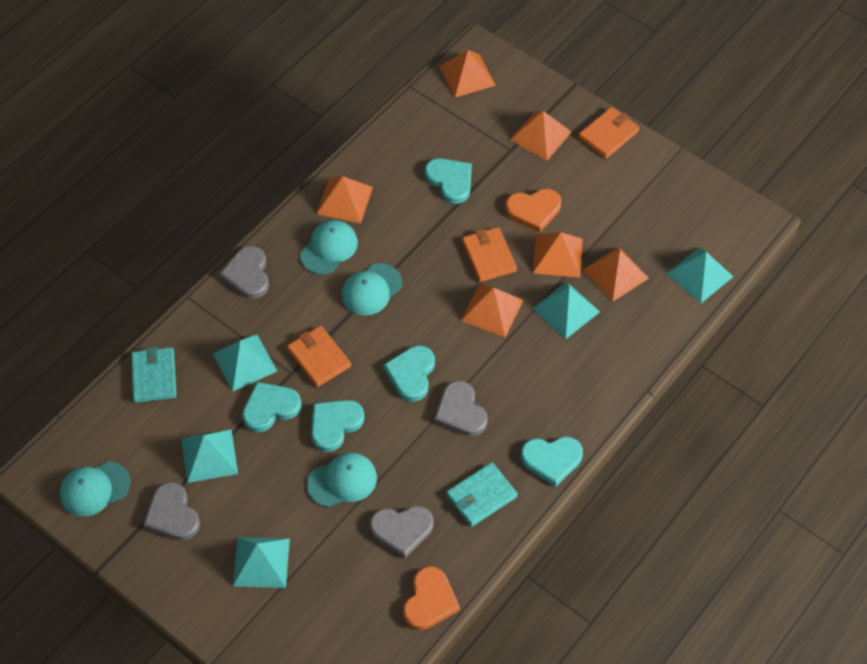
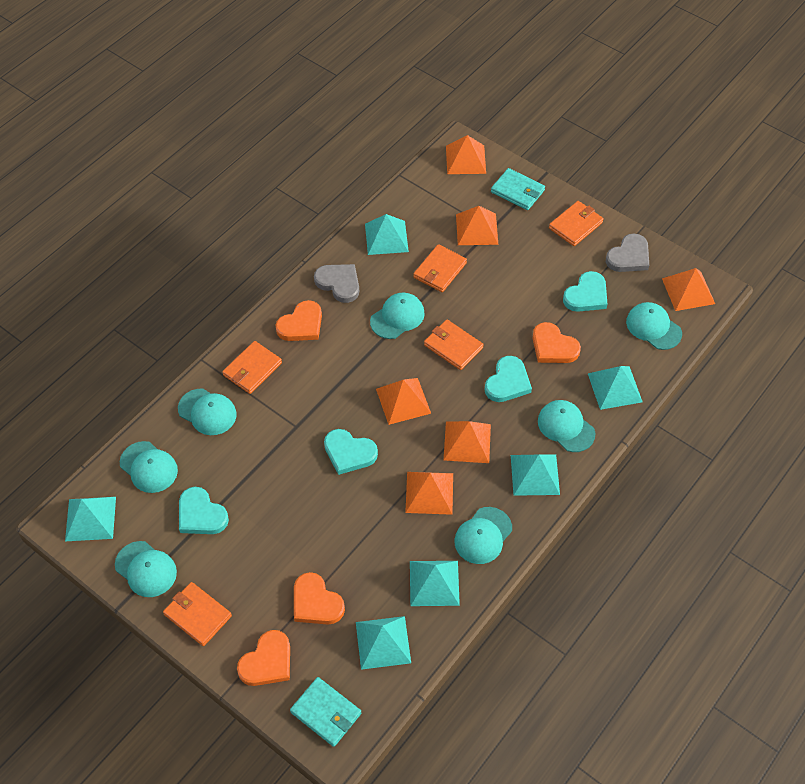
grey heart: 4 -> 2
orange heart: 2 -> 4
orange wallet: 3 -> 5
turquoise cap: 4 -> 7
turquoise heart: 5 -> 4
turquoise pyramid: 5 -> 6

